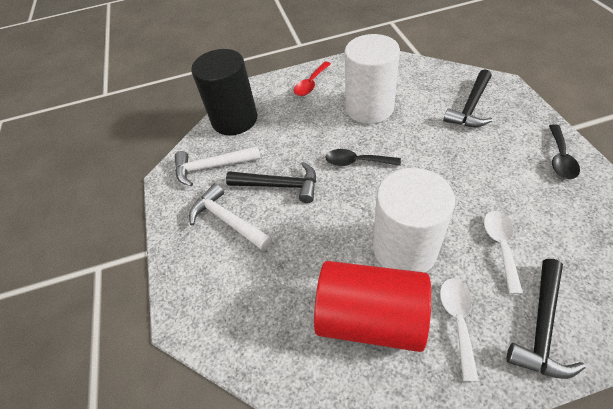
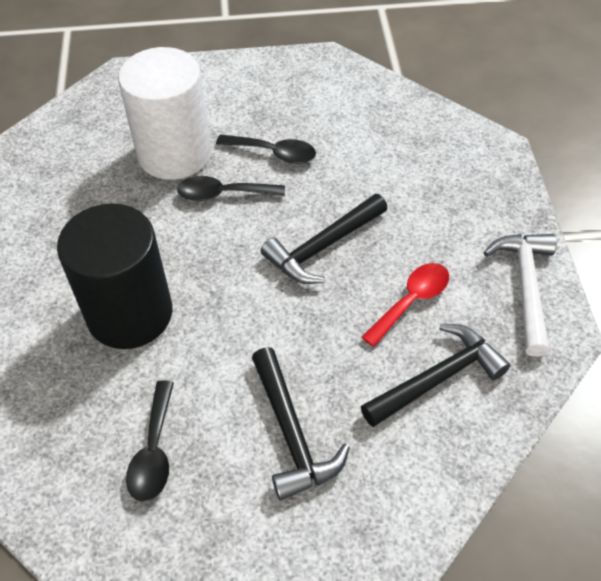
black spoon: 2 -> 3
red cylinder: 1 -> 0
white cylinder: 2 -> 1
white hammer: 2 -> 1
white spoon: 2 -> 0

